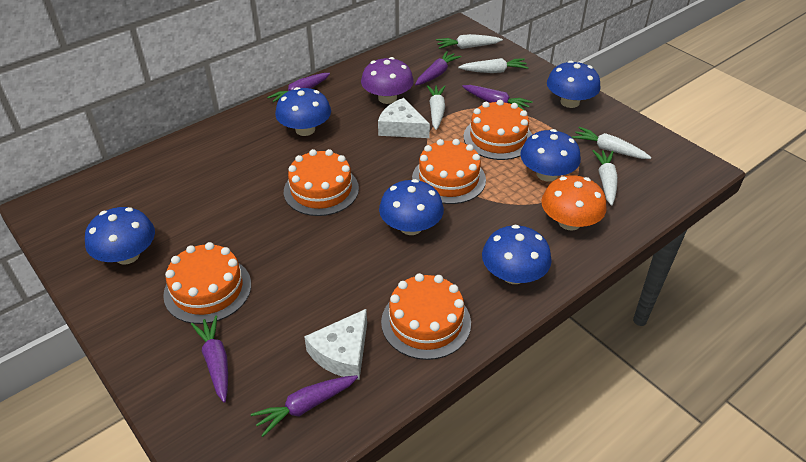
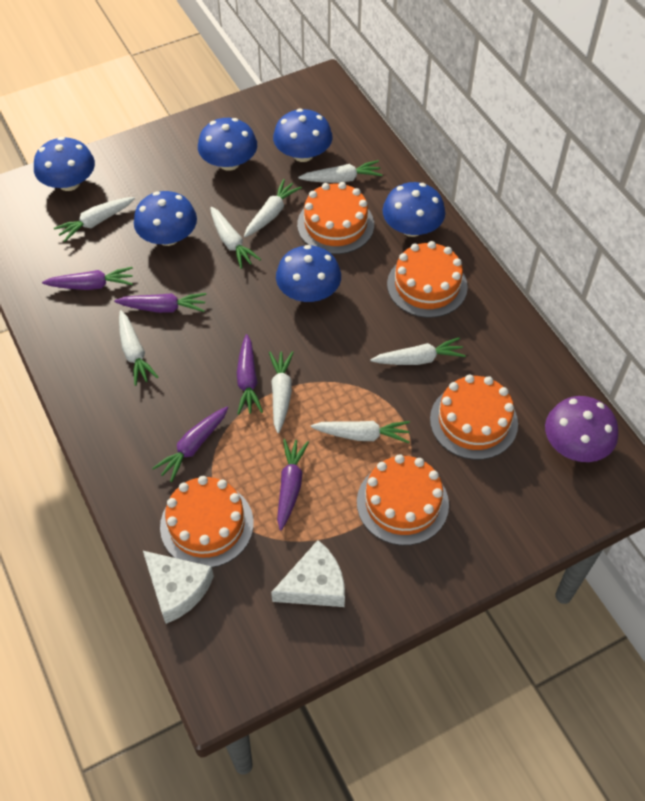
orange mushroom: 1 -> 0
white carrot: 5 -> 8

